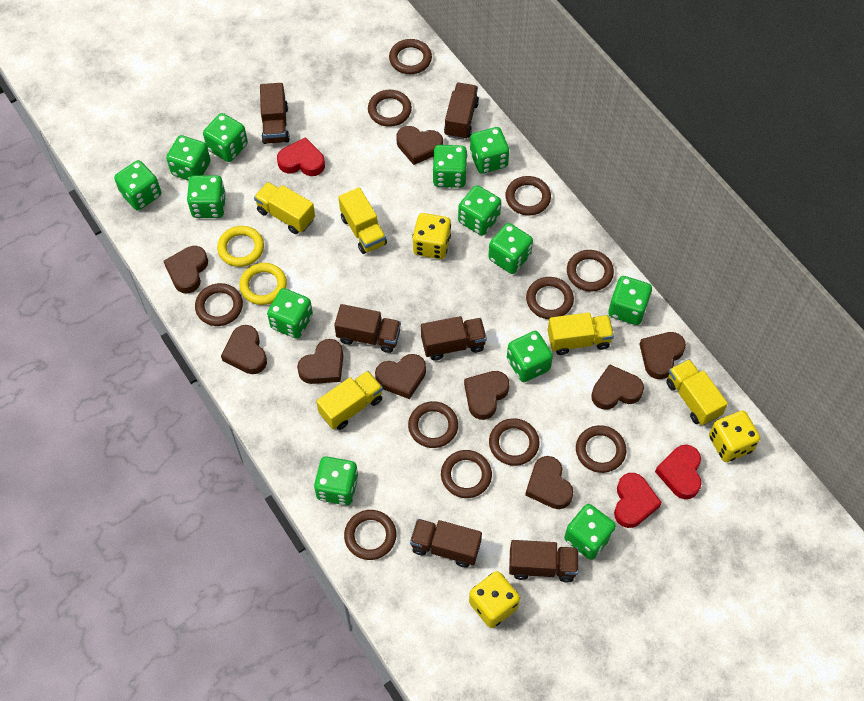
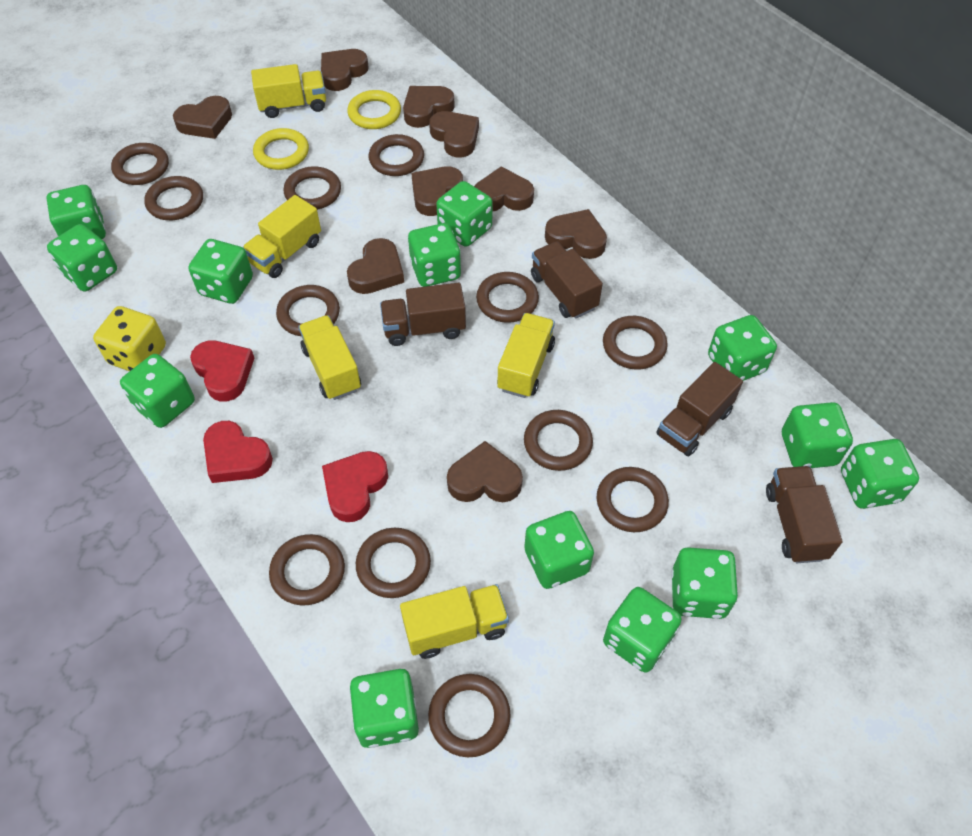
brown ring: 11 -> 12
brown truck: 6 -> 4
yellow dice: 3 -> 1

